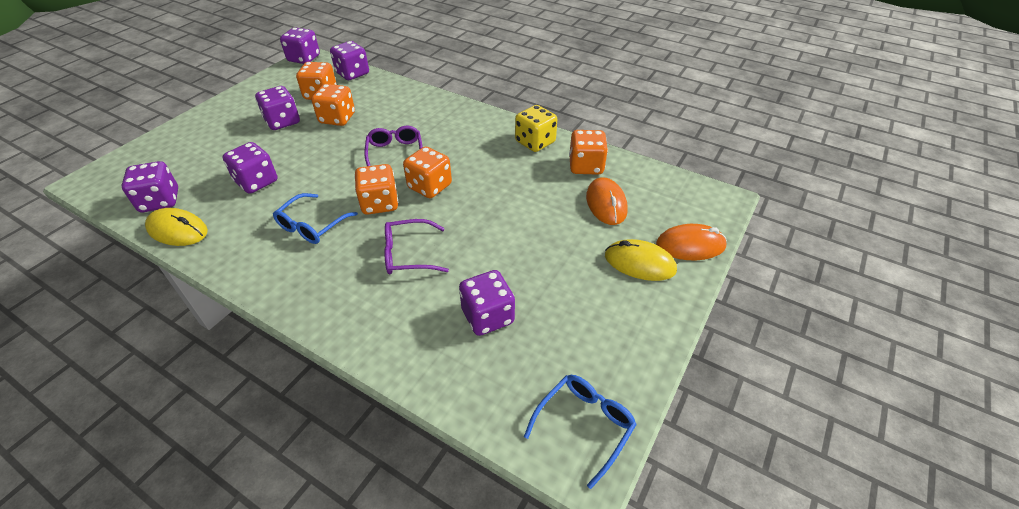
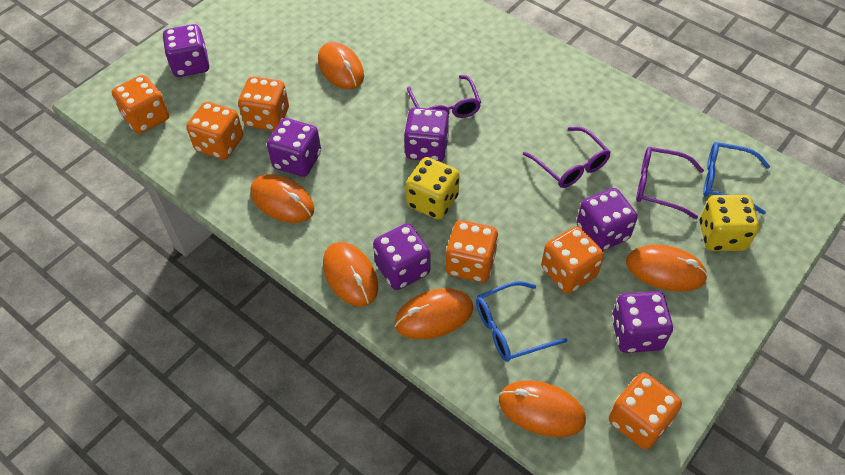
orange dice: 5 -> 6
orange mouse: 2 -> 6
purple glasses: 2 -> 3
yellow dice: 1 -> 2
yellow mouse: 2 -> 0

